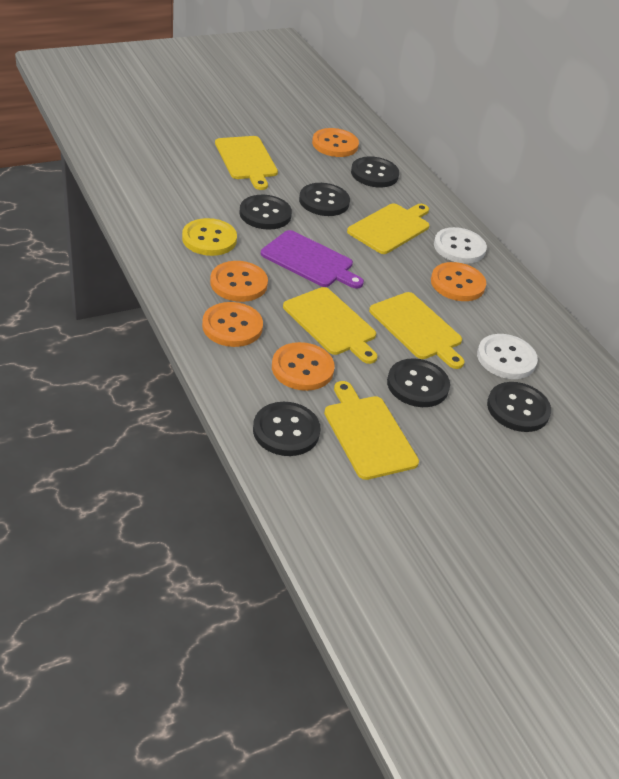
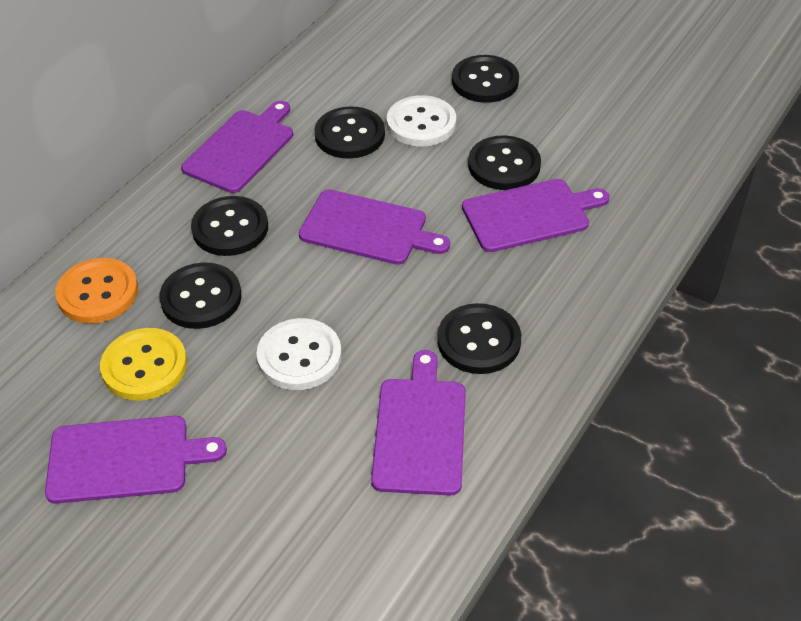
orange button: 5 -> 1
purple cutting board: 1 -> 5
yellow cutting board: 5 -> 0

